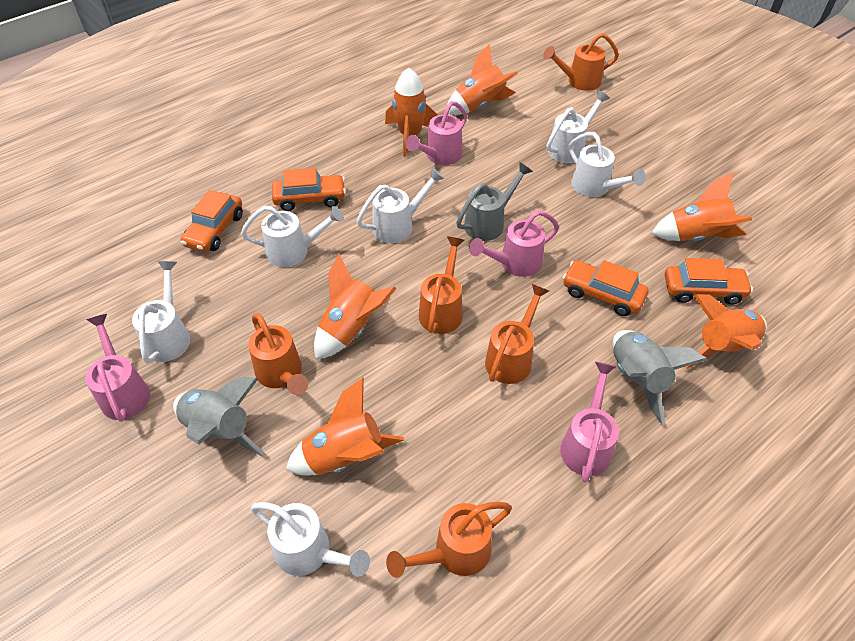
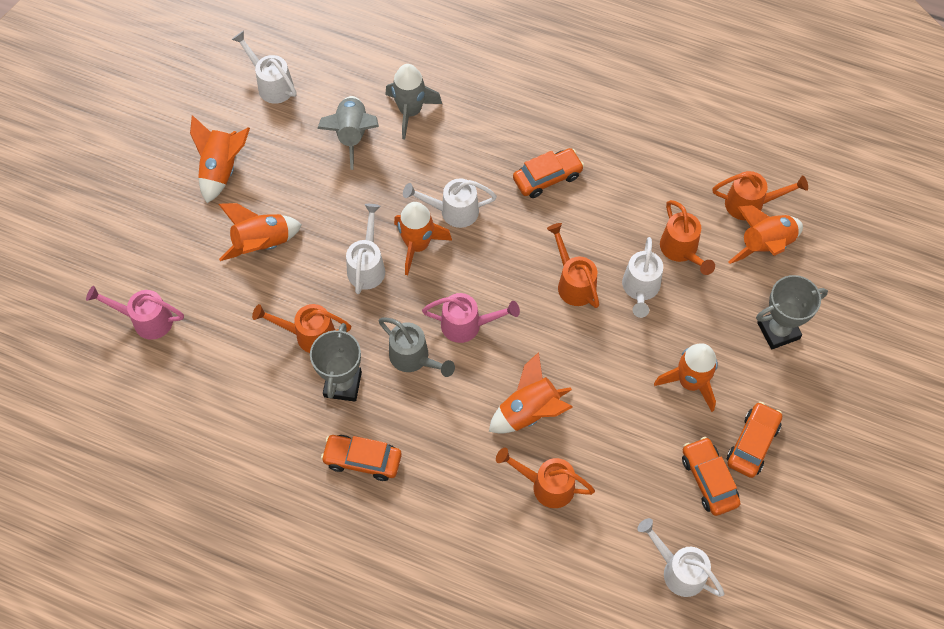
grey trophy: 0 -> 2
pink watering can: 4 -> 2
white watering can: 6 -> 5

